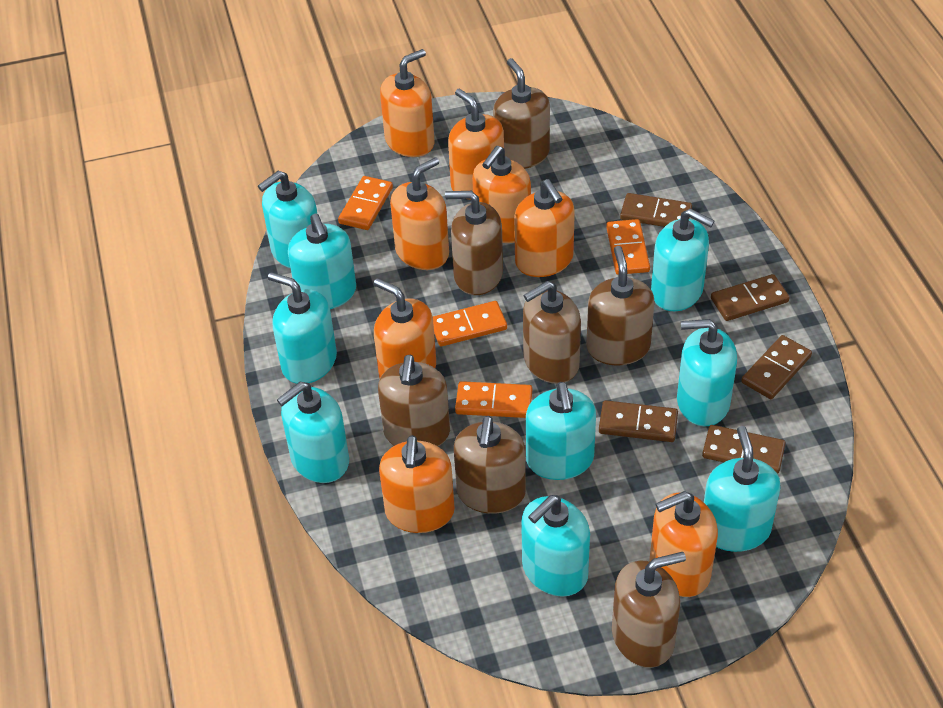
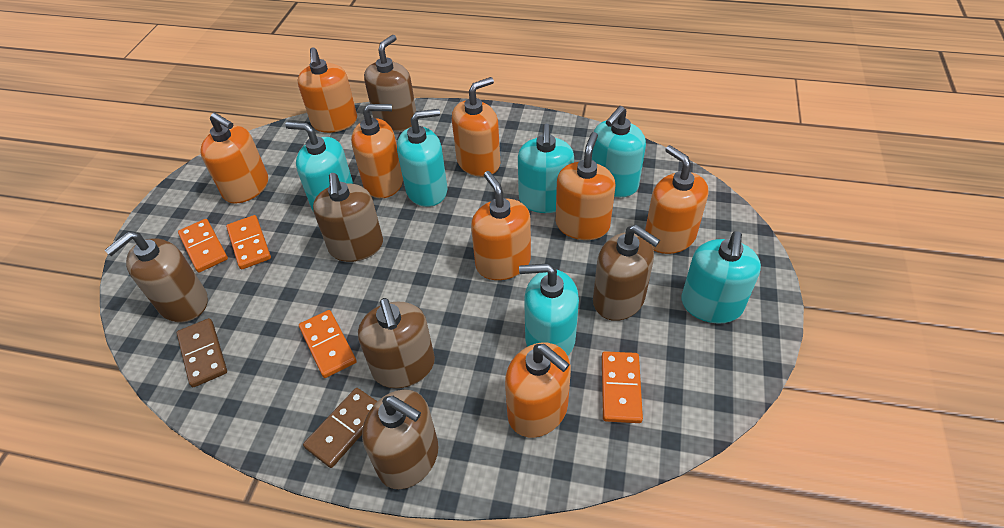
brown domino: 5 -> 2
brown soap dispenser: 7 -> 6
turquoise soap dispenser: 9 -> 6

